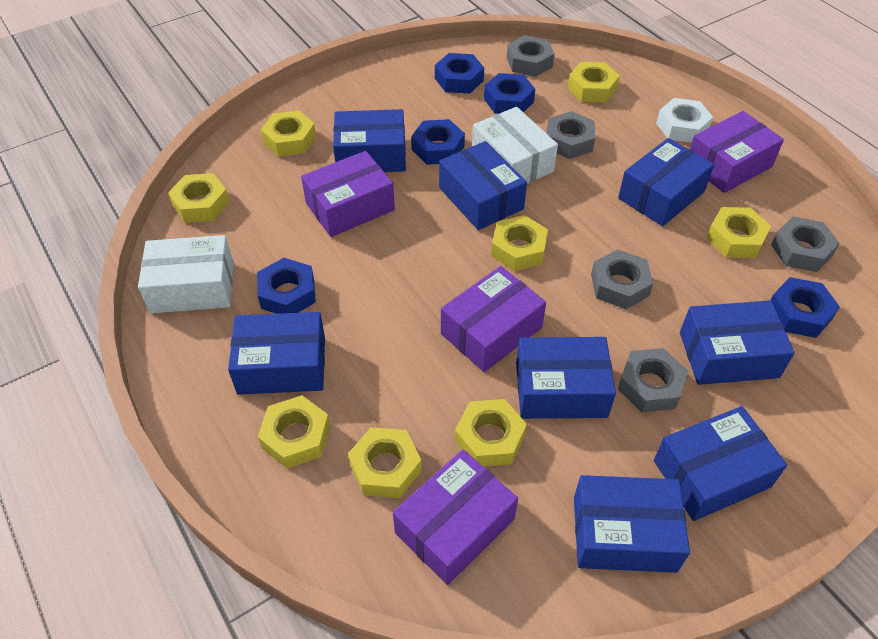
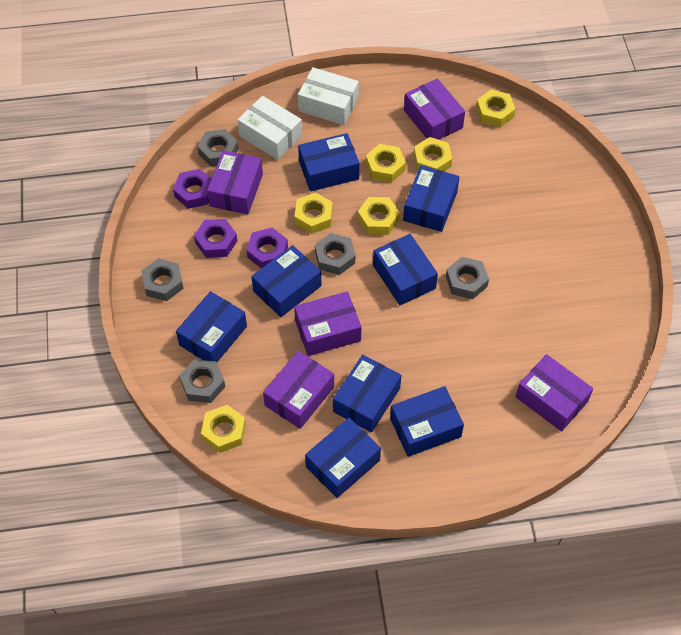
blue nut: 5 -> 0
purple box: 4 -> 5
purple nut: 0 -> 3
white nut: 1 -> 0
yellow nut: 8 -> 6

